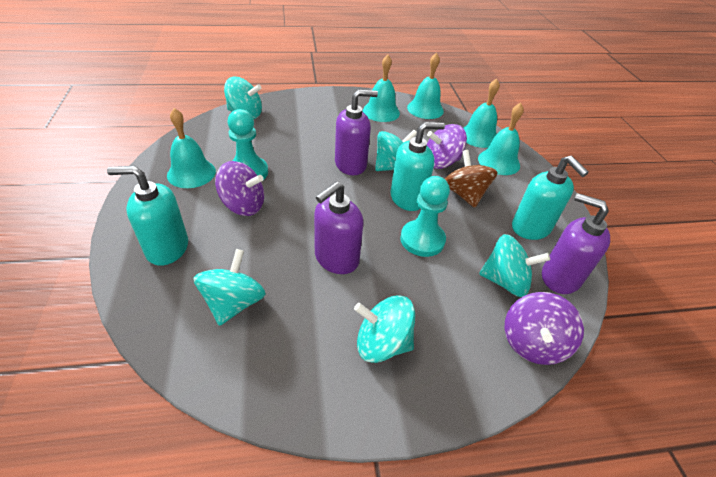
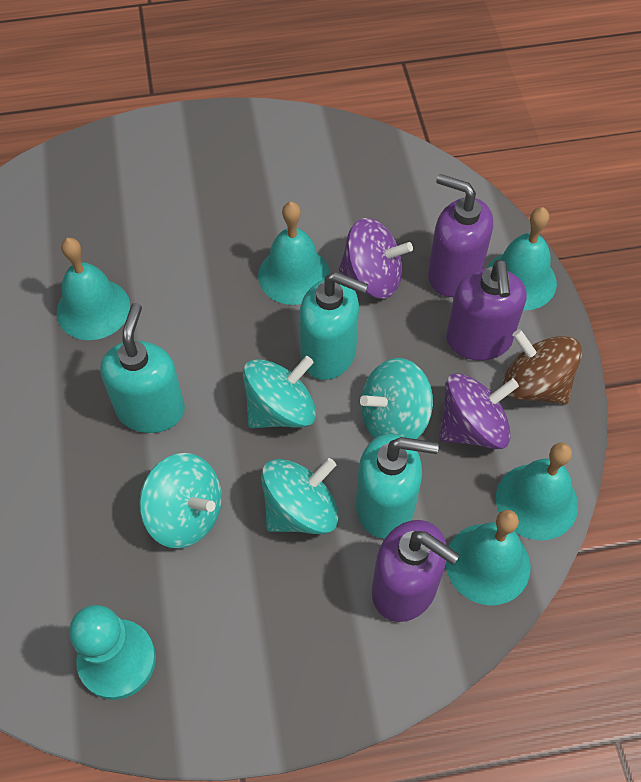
purple spinning top: 3 -> 2
turquoise pawn: 2 -> 1
turquoise spinning top: 5 -> 4

